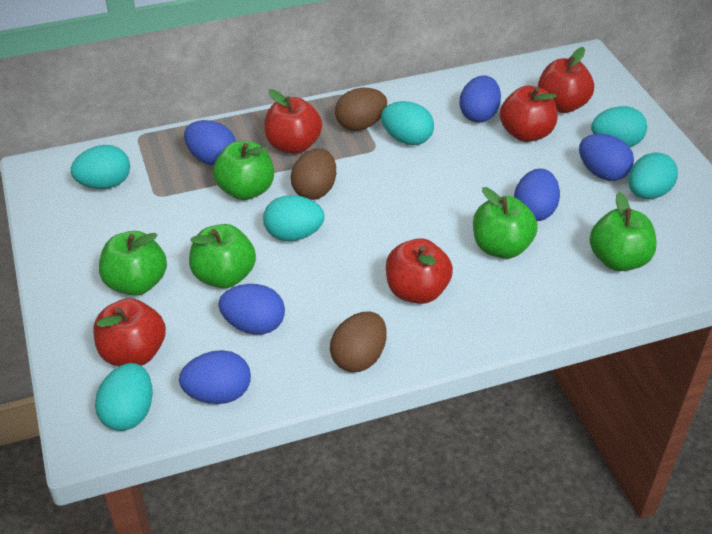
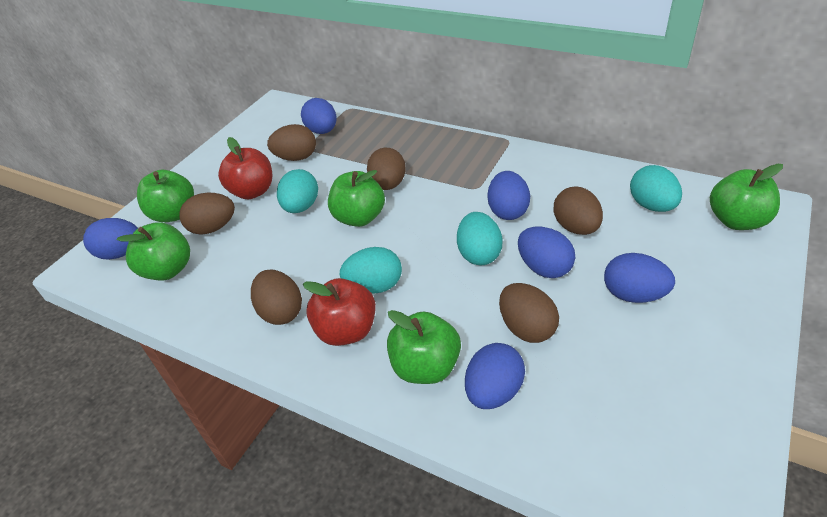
brown egg: 3 -> 6
red apple: 5 -> 2
turquoise egg: 6 -> 4

